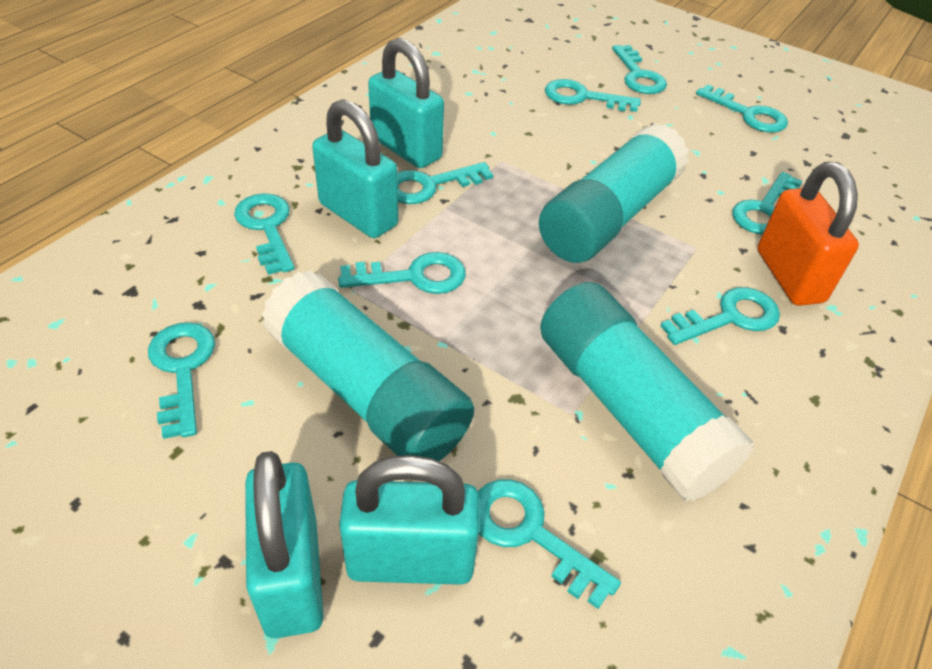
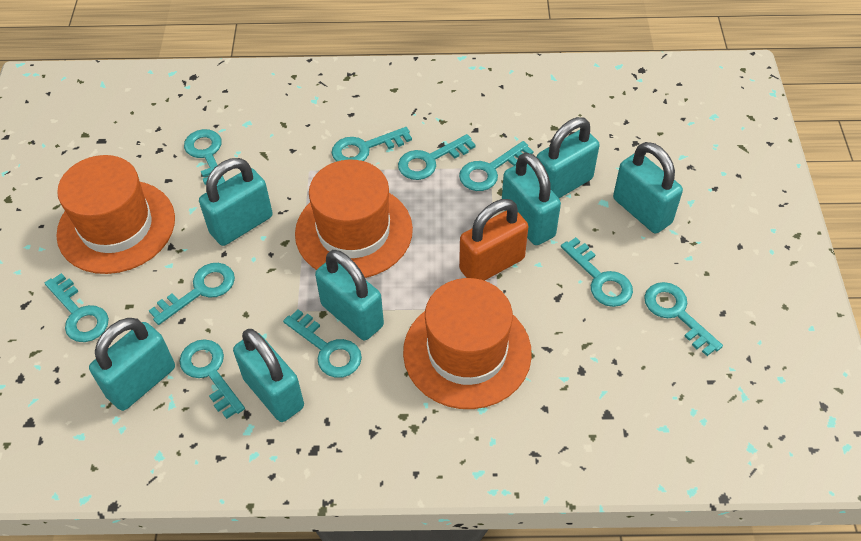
orange hat: 0 -> 3
turquoise glue stick: 3 -> 0
turquoise padlock: 4 -> 7

